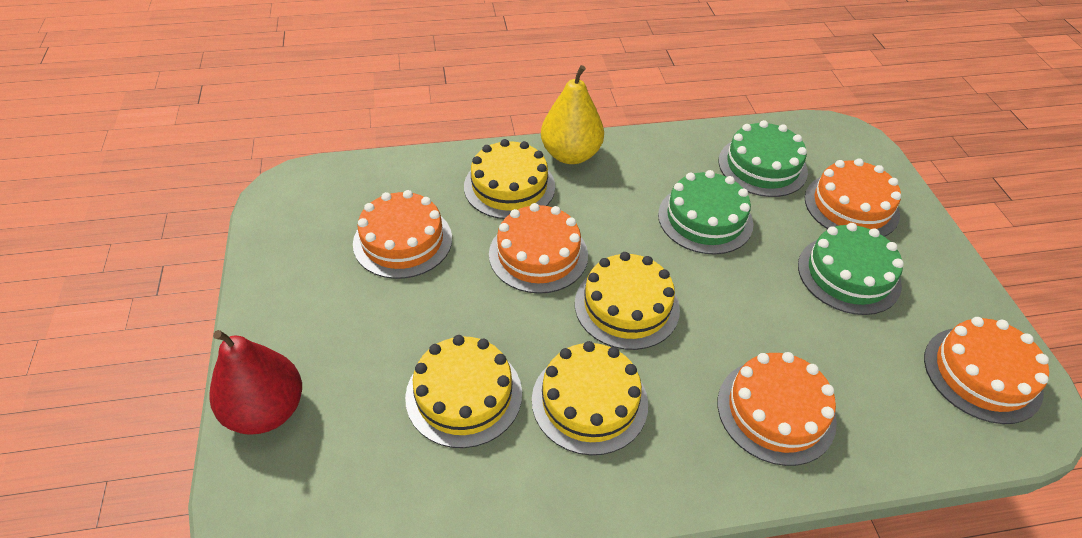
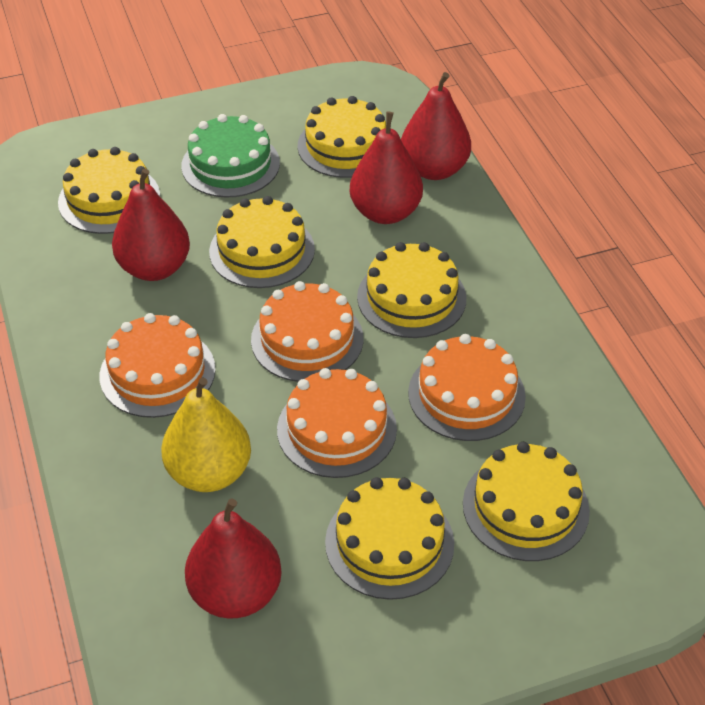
green cake: 3 -> 1
orange cake: 5 -> 4
red pear: 1 -> 4
yellow cake: 4 -> 6

